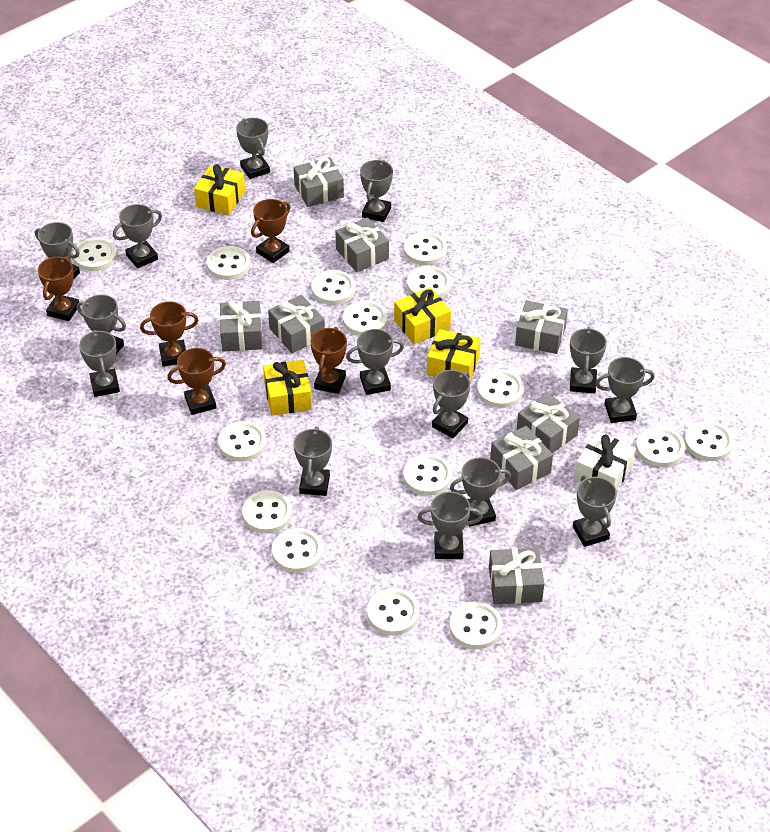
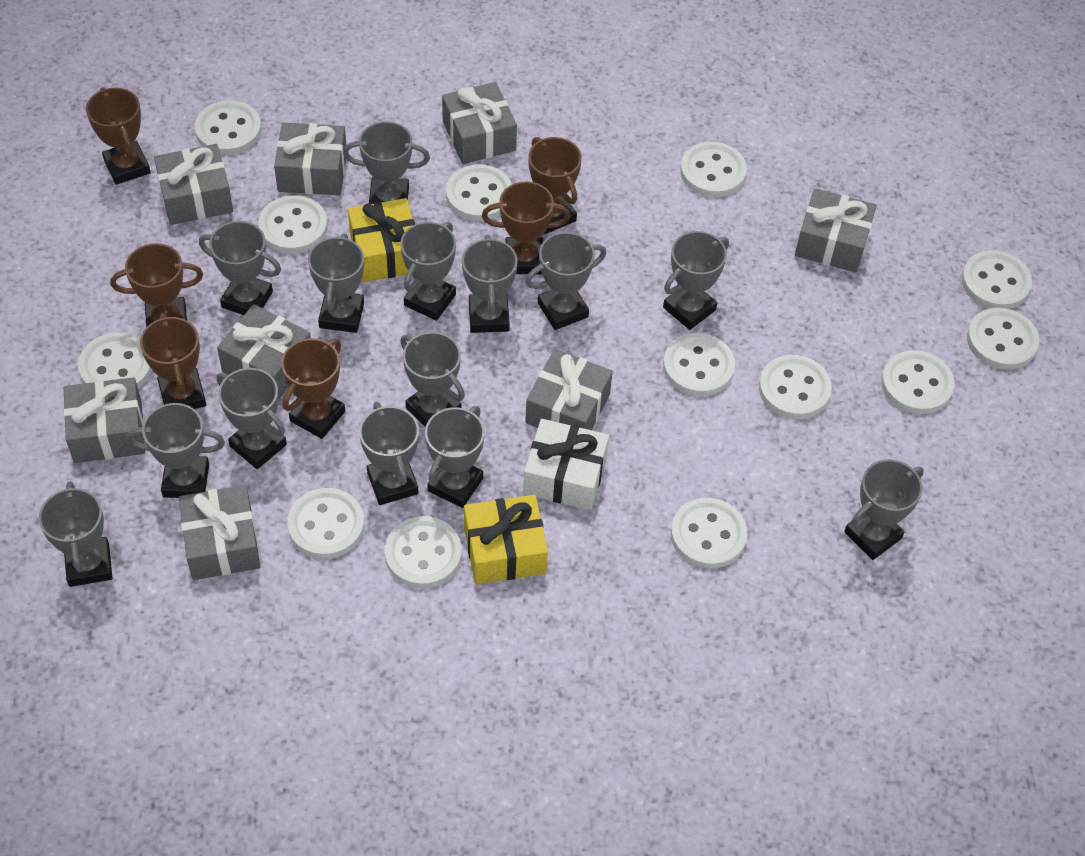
brown trophy: 5 -> 6
white button: 15 -> 13
yellow gift: 4 -> 2

